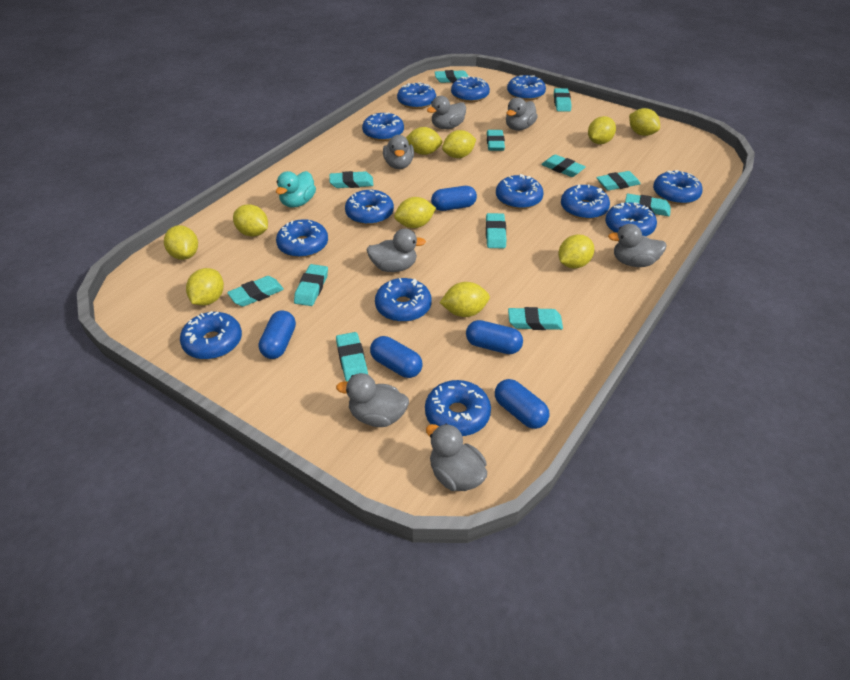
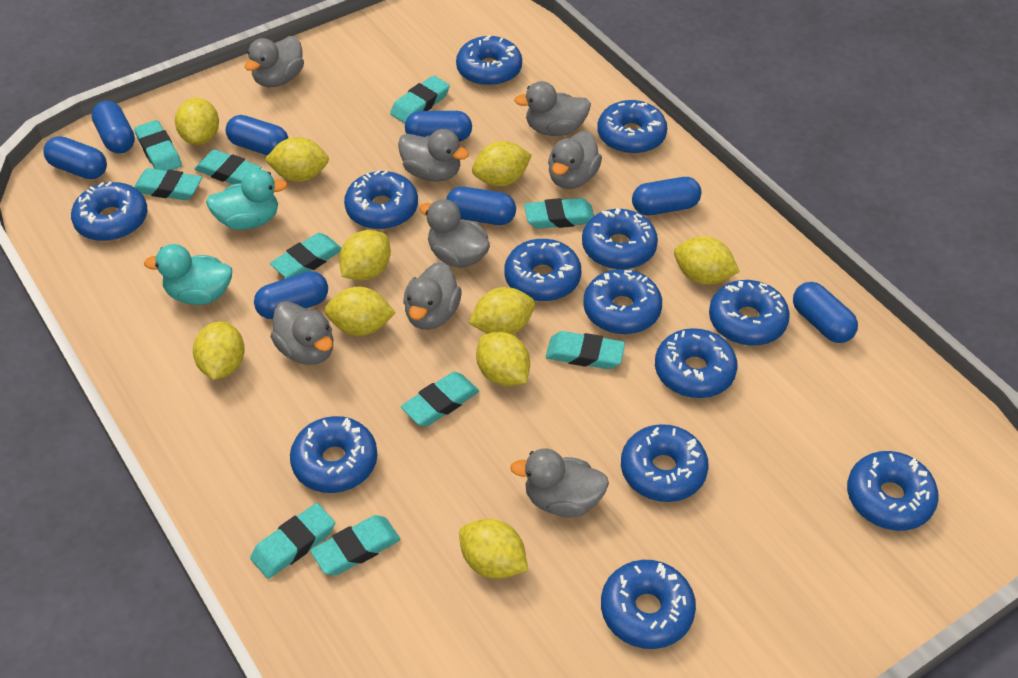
blue capsule: 5 -> 8
grey duck: 7 -> 8
turquoise duck: 1 -> 2
turquoise eraser: 12 -> 10

